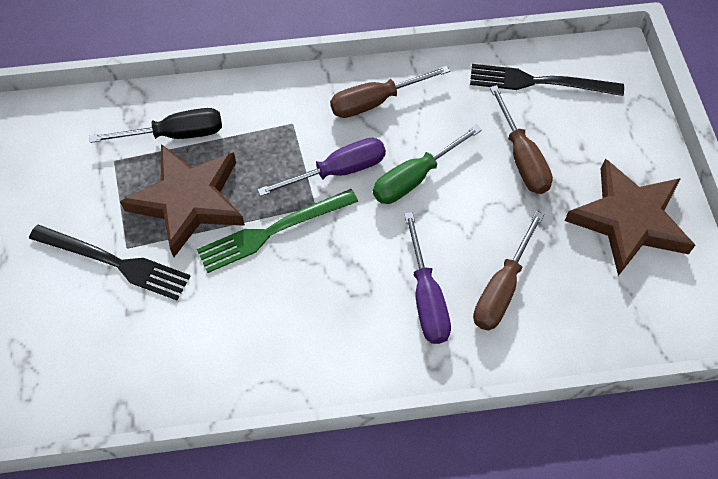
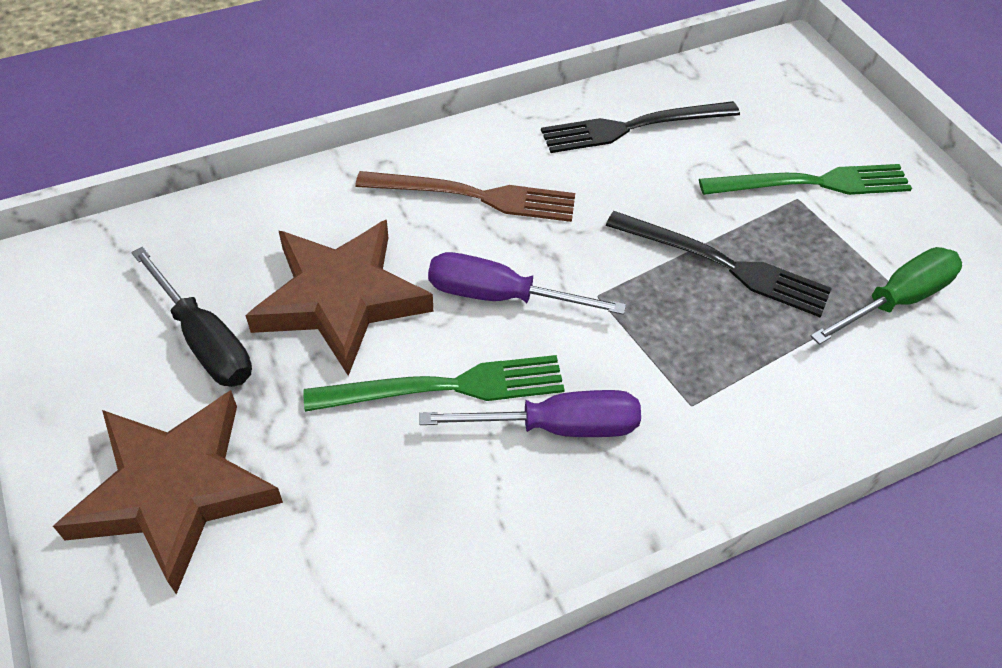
brown fork: 0 -> 1
brown screwdriver: 3 -> 0
green fork: 1 -> 2

